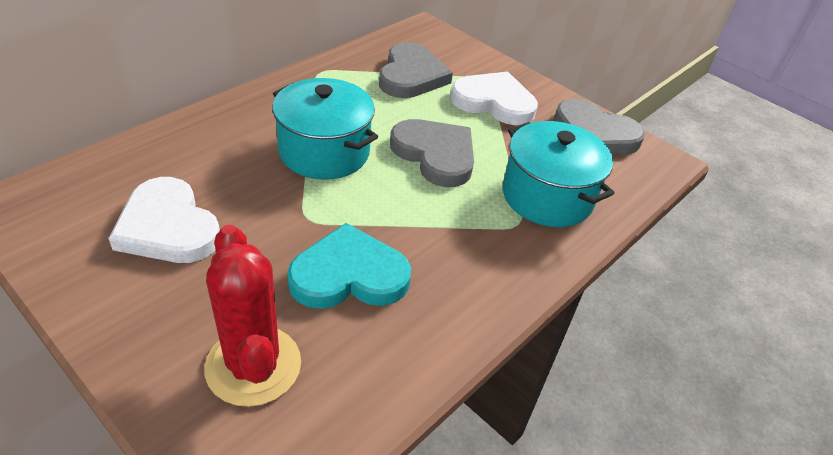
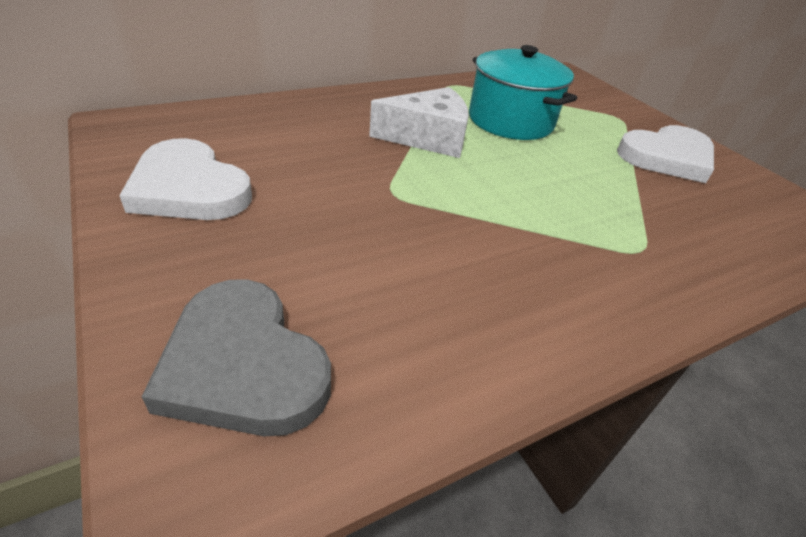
grey heart: 3 -> 1
red cactus: 1 -> 0
turquoise heart: 1 -> 0
turquoise pot: 2 -> 1
white cheese: 0 -> 1

